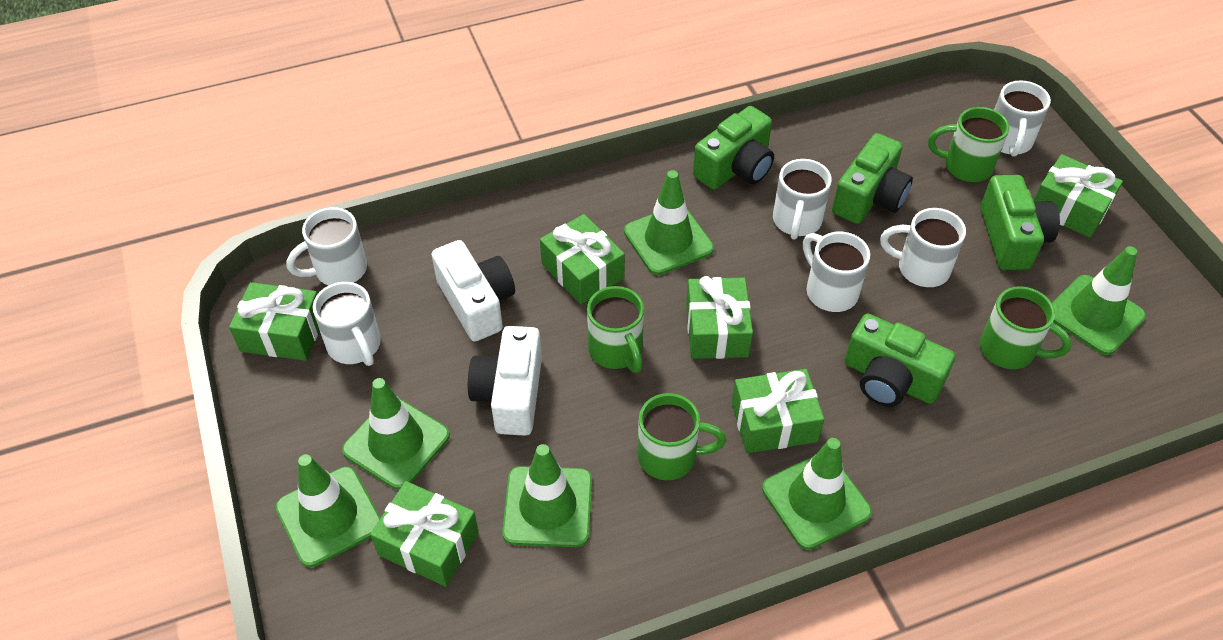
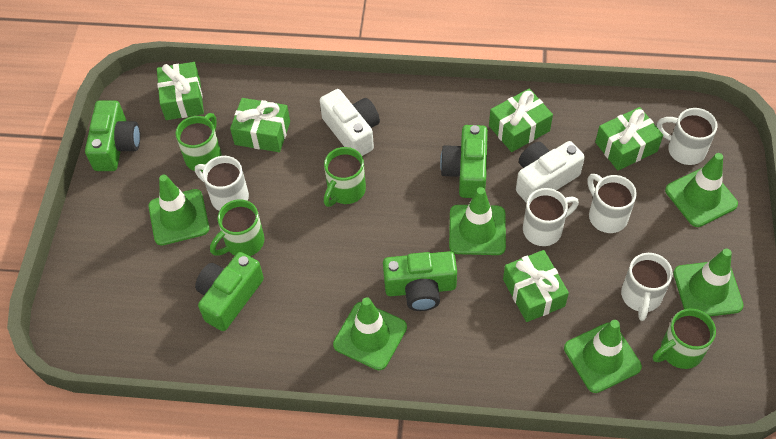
green gift: 6 -> 5
white mug: 6 -> 5

